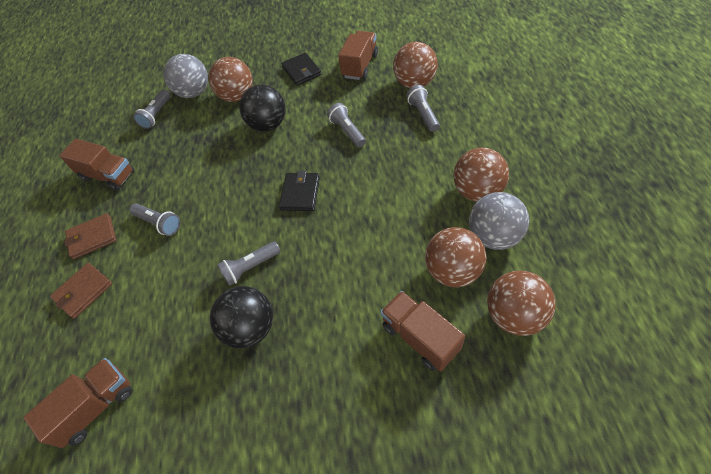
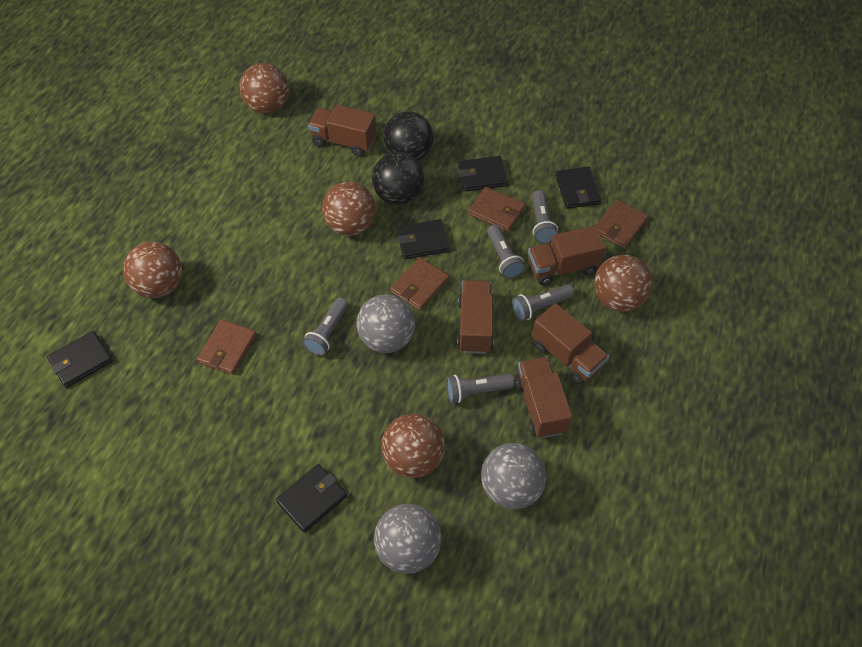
black wallet: 2 -> 5
brown truck: 4 -> 5
brown wallet: 2 -> 4
grey ball: 2 -> 3

